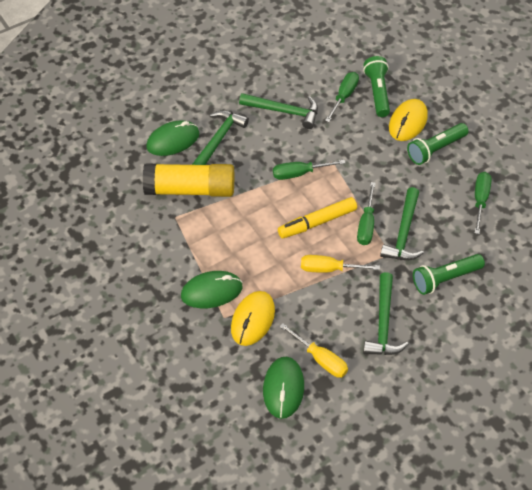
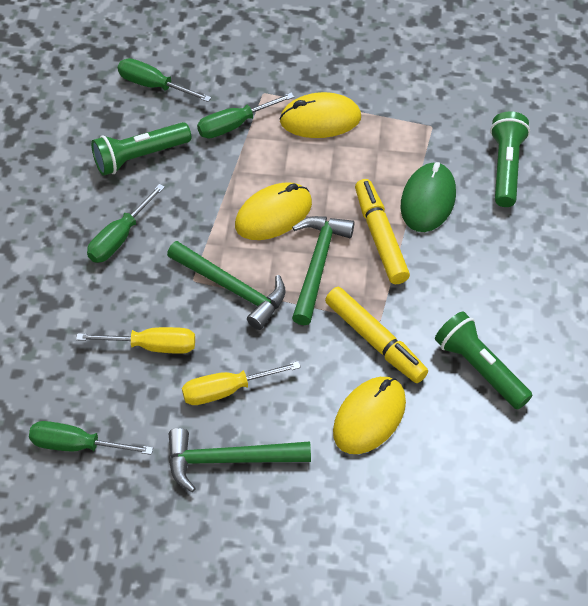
green hammer: 4 -> 3
green mouse: 3 -> 1
yellow glue stick: 1 -> 0
yellow marker: 1 -> 2
yellow mouse: 2 -> 3

